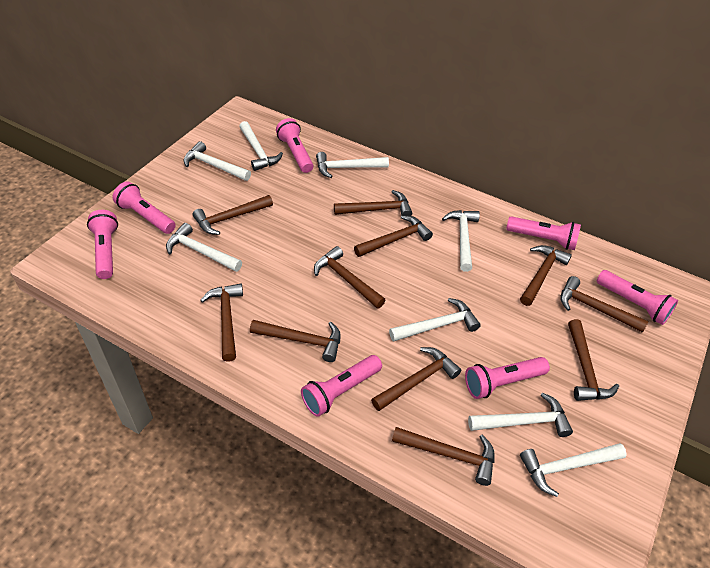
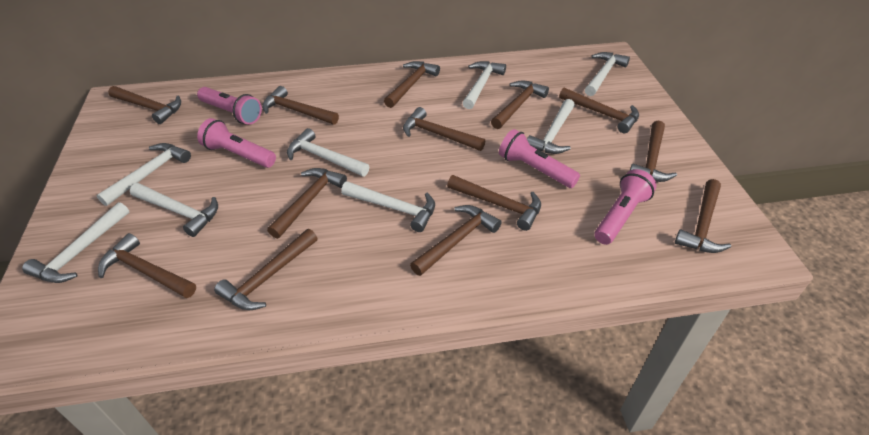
brown hammer: 11 -> 13
pink flashlight: 7 -> 4

